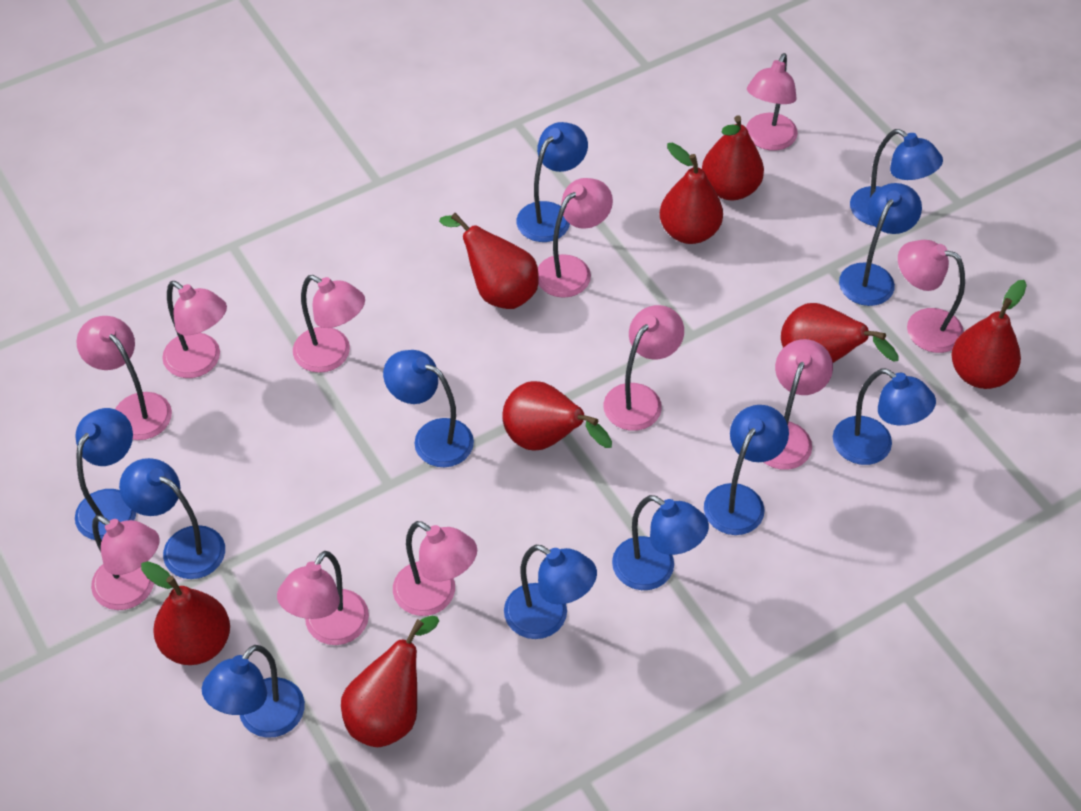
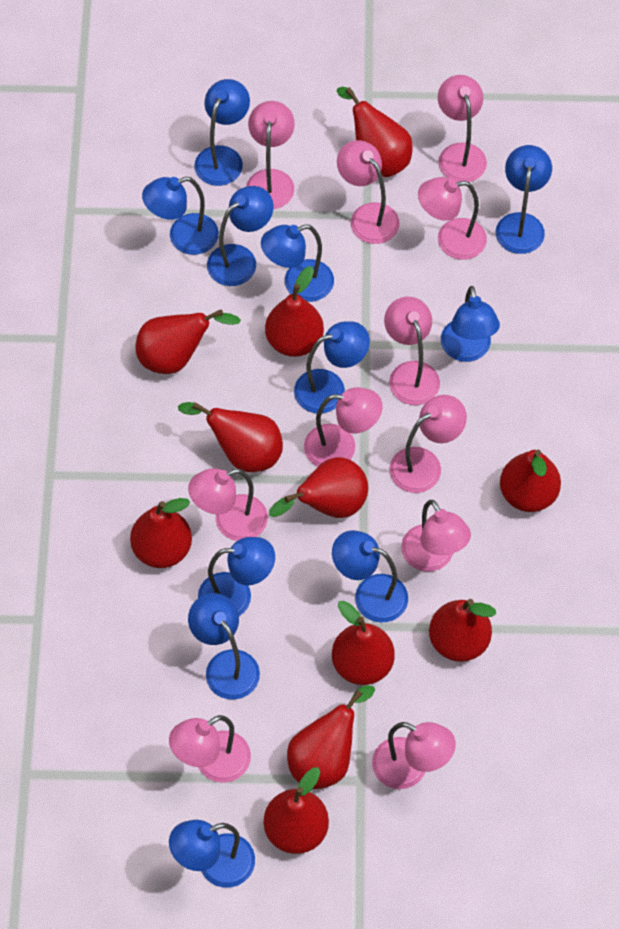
red pear: 8 -> 11

